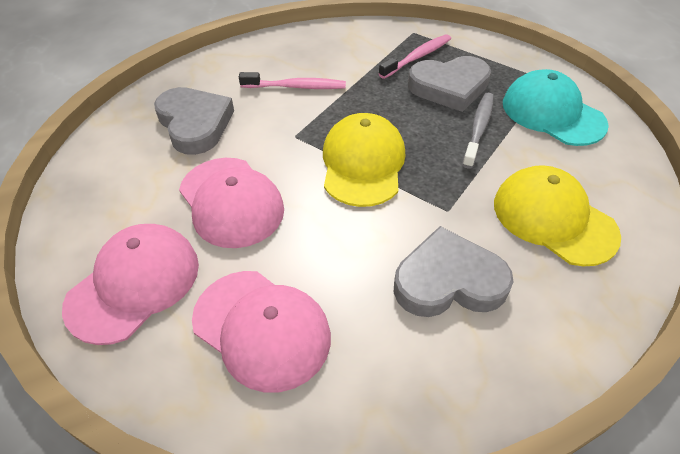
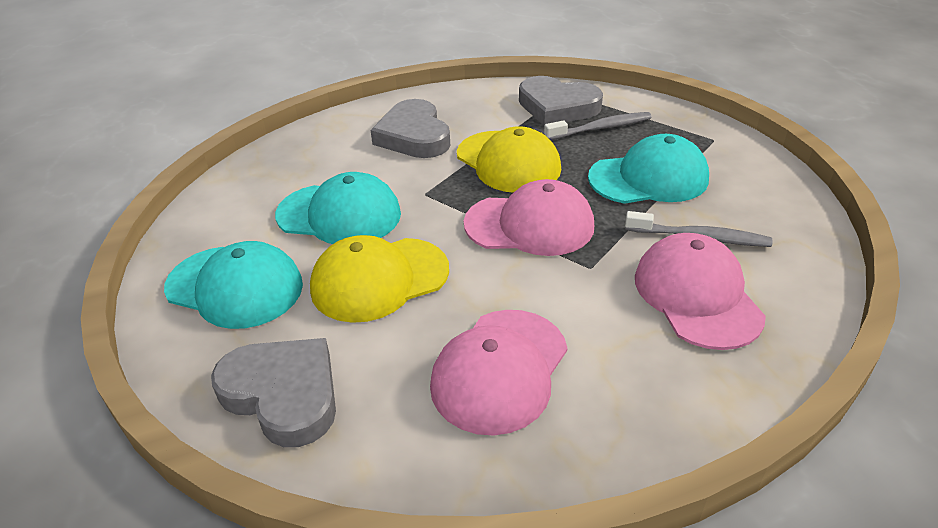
grey toothbrush: 1 -> 2
pink toothbrush: 2 -> 0
turquoise cap: 1 -> 3

